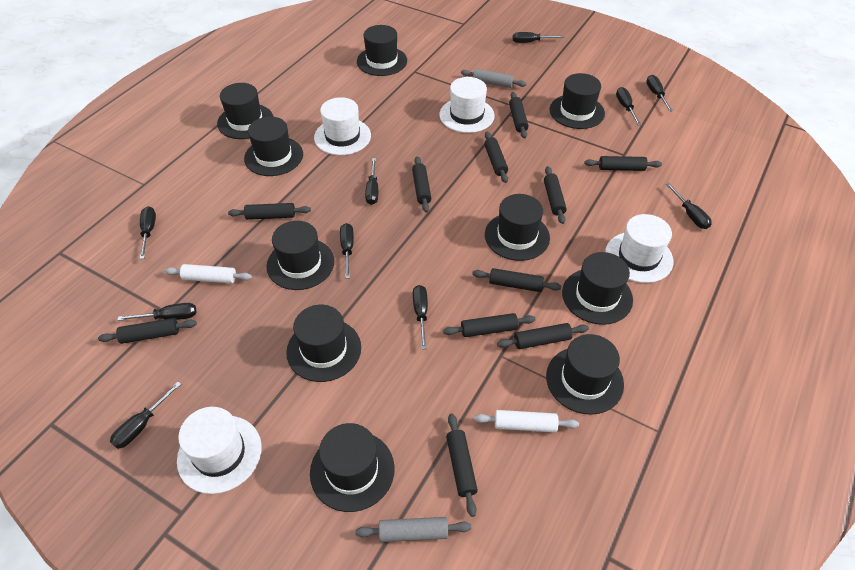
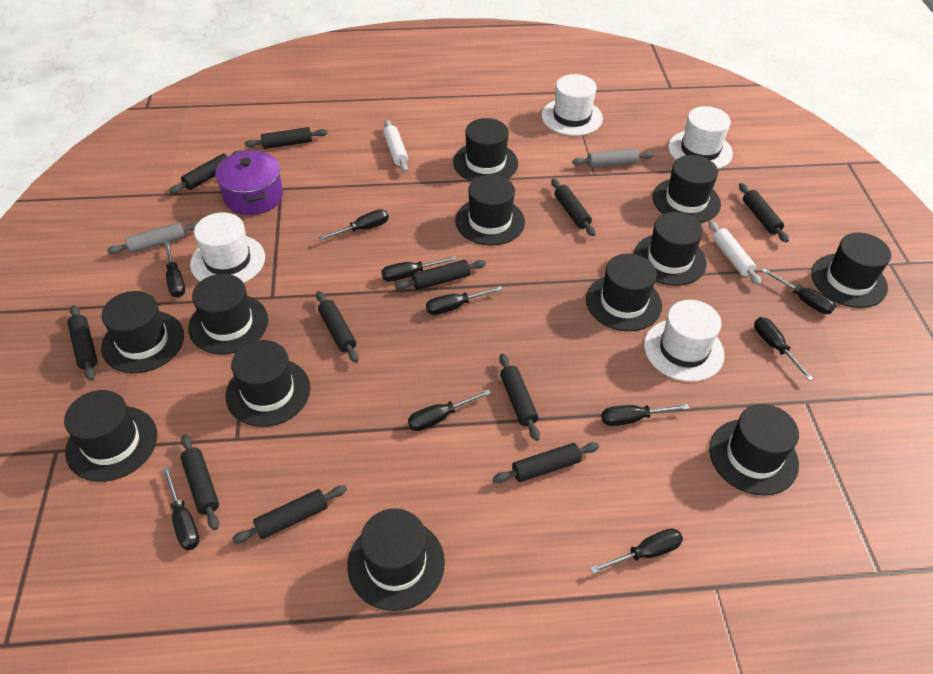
black hat: 10 -> 12
purple pot: 0 -> 1

